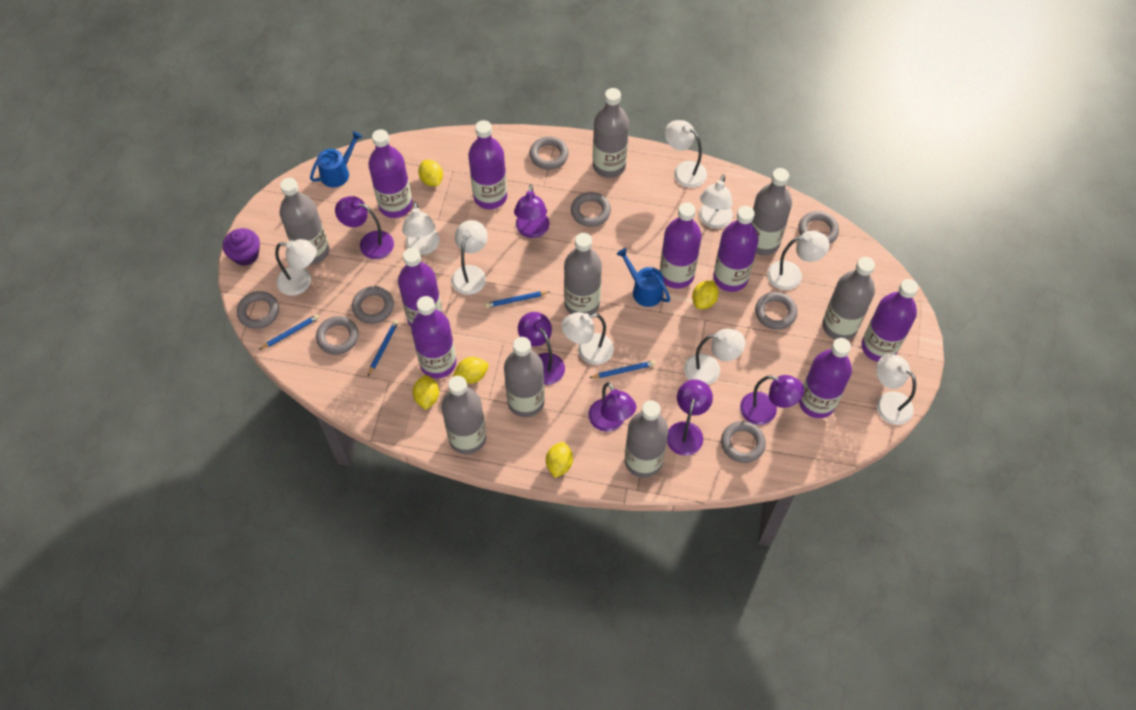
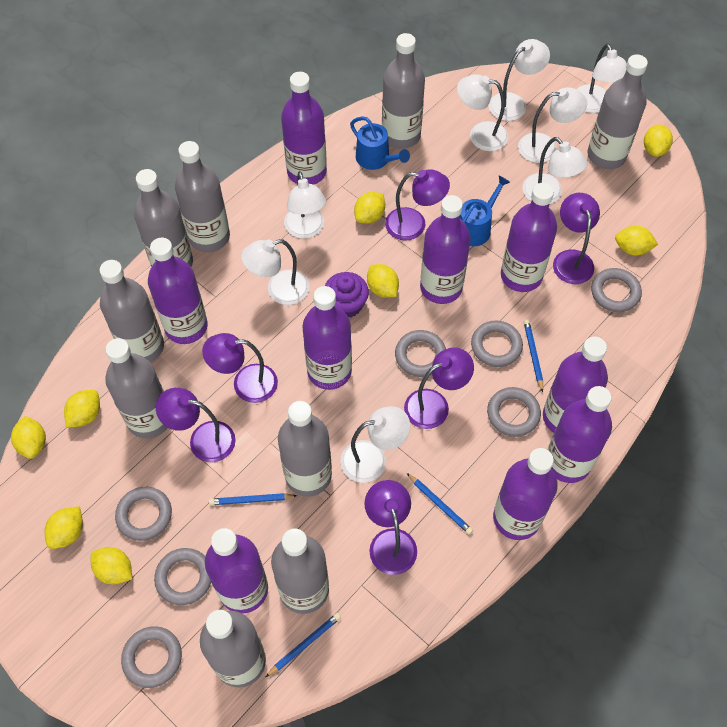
grey bottle: 8 -> 9
grey ring: 8 -> 7
purple bottle: 8 -> 9
white lamp: 9 -> 8
yellow lemon: 5 -> 8

